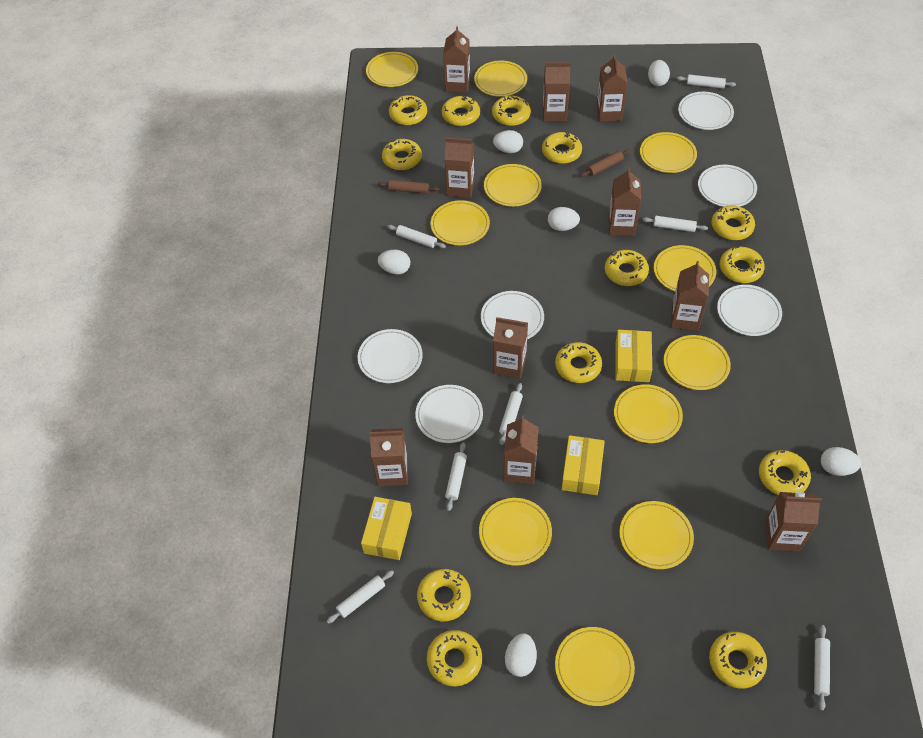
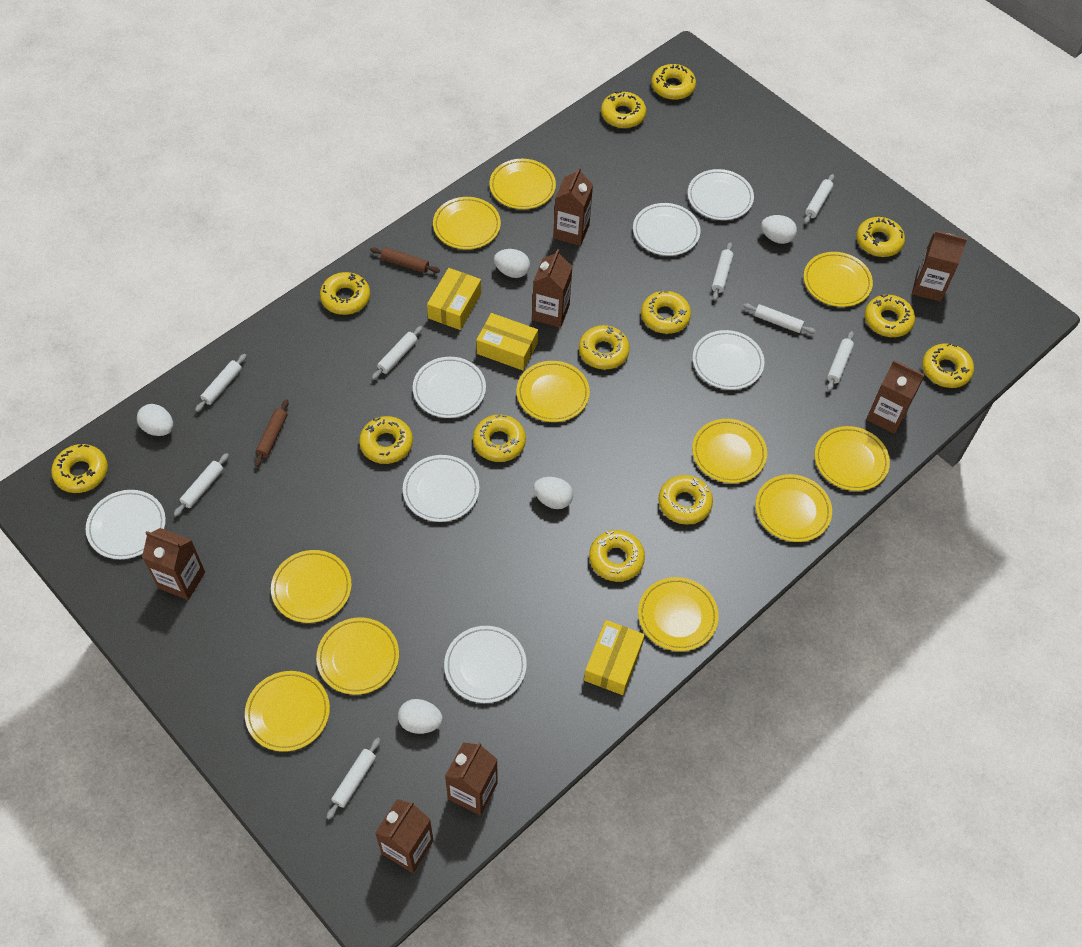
brown carton: 10 -> 7
white egg: 6 -> 5
white plate: 6 -> 7
white rolling pin: 7 -> 8

